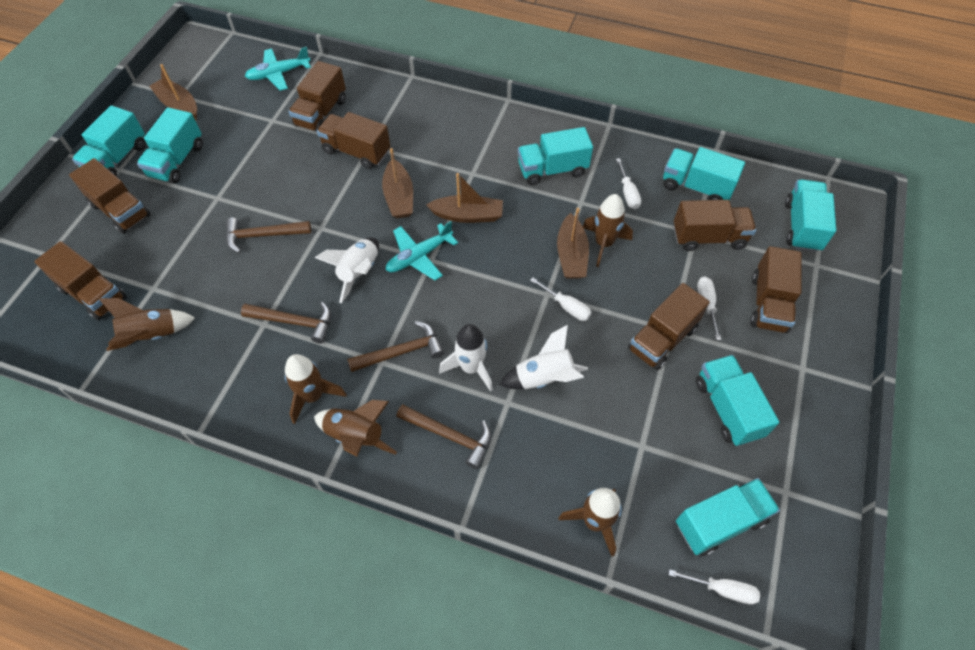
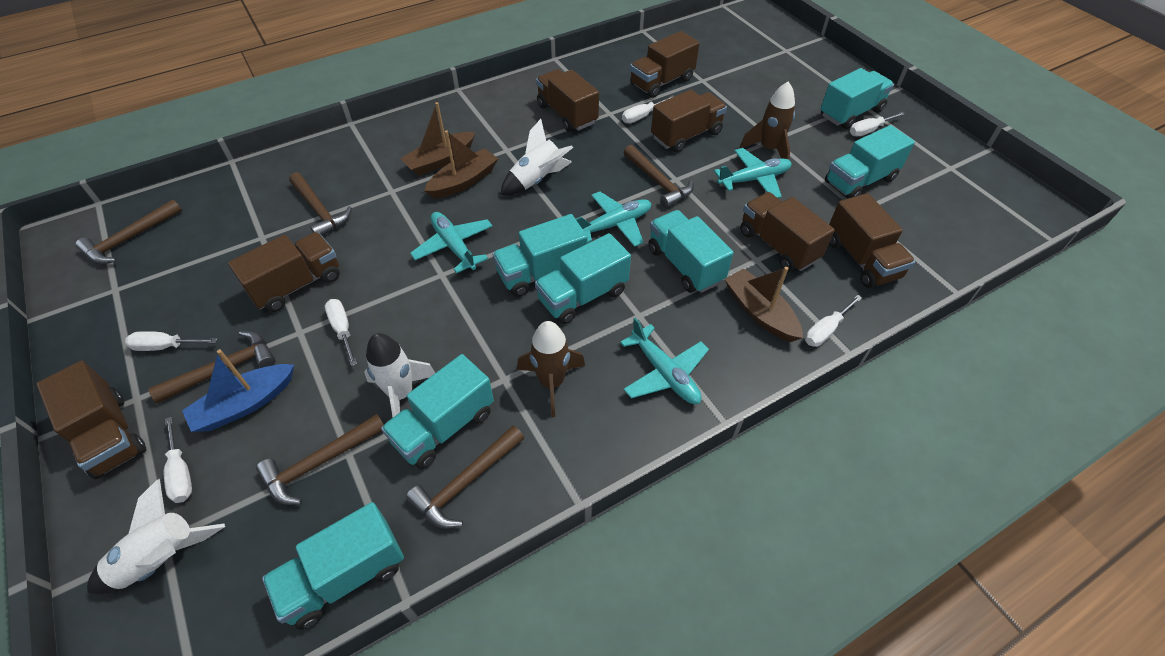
blue boat: 0 -> 1
brown boat: 4 -> 3
brown hammer: 4 -> 6
brown rocket: 5 -> 2
turquoise plane: 2 -> 4
white screwdriver: 4 -> 6

